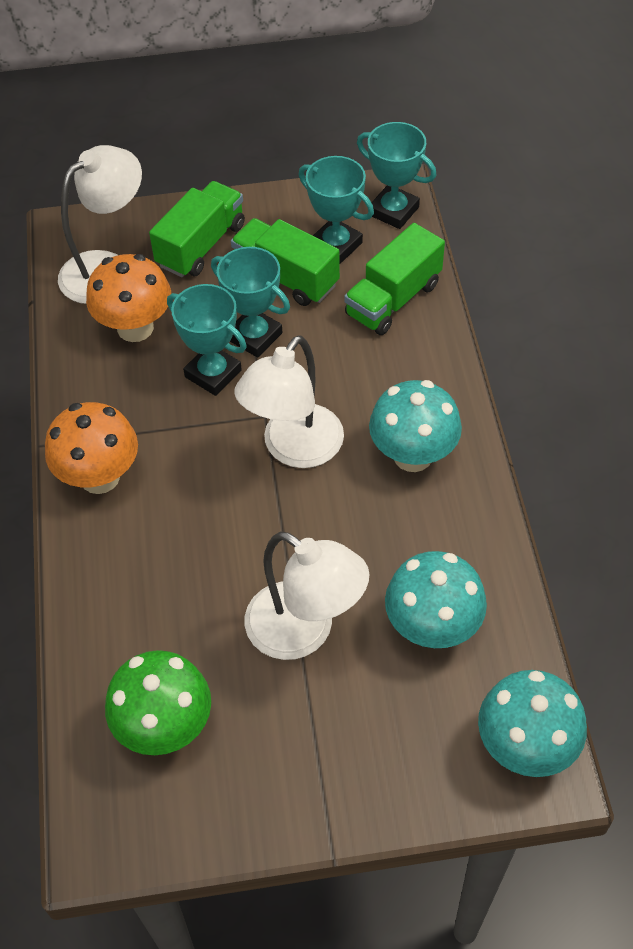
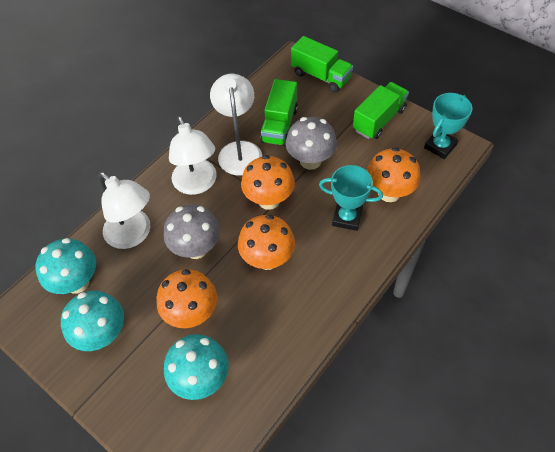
green mushroom: 1 -> 0
grey mushroom: 0 -> 2
orange mushroom: 2 -> 4
turquoise trophy: 4 -> 2

